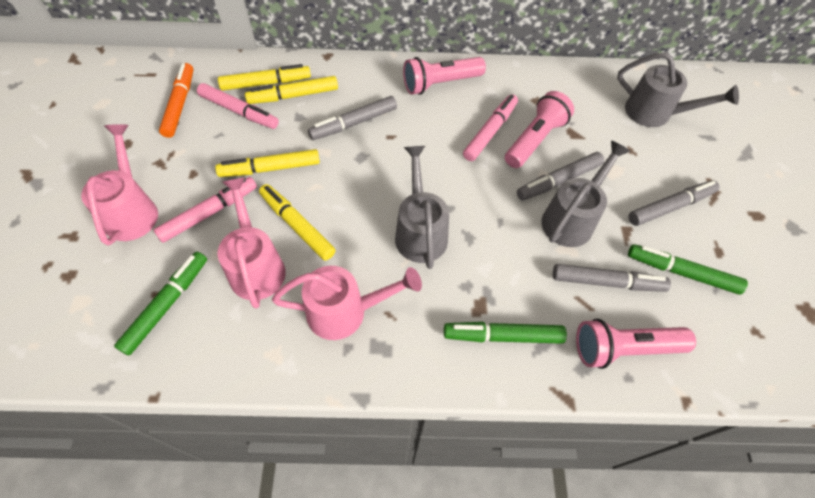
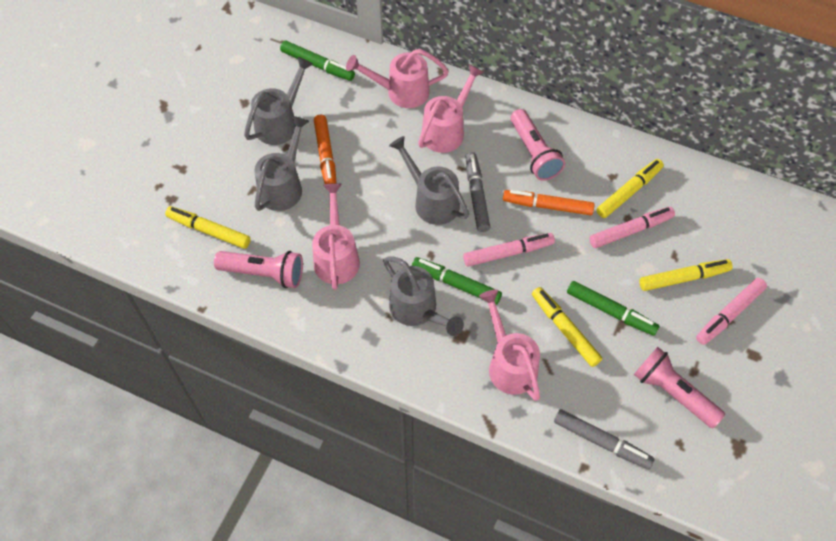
grey marker: 4 -> 2
grey watering can: 3 -> 4
orange marker: 1 -> 2
pink watering can: 3 -> 4

